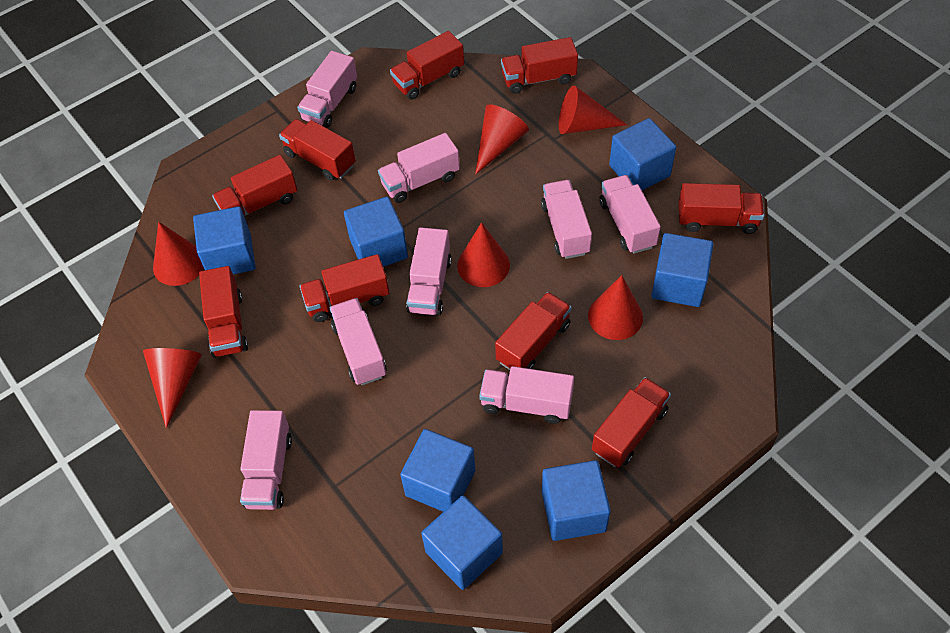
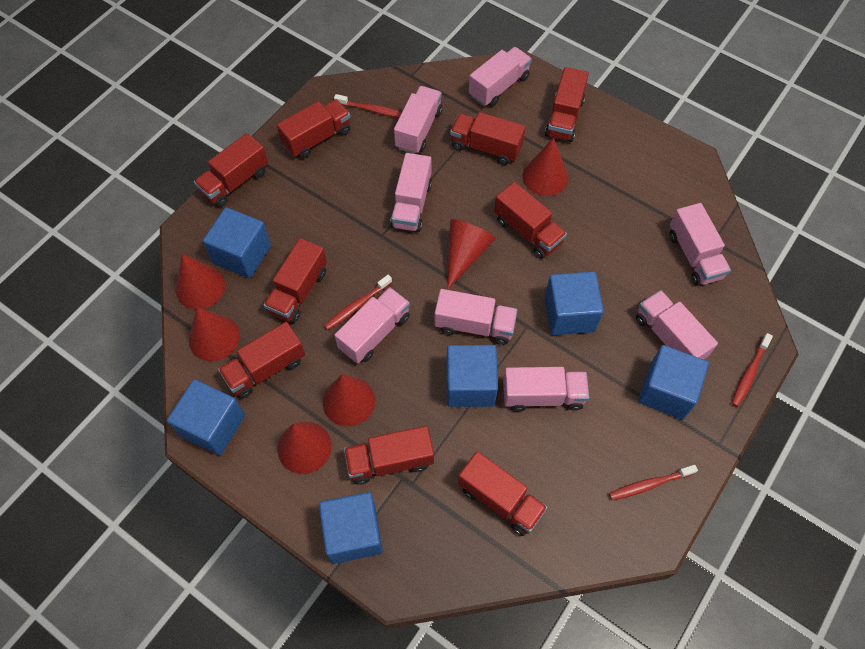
blue cube: 7 -> 6
red toothbrush: 0 -> 4

